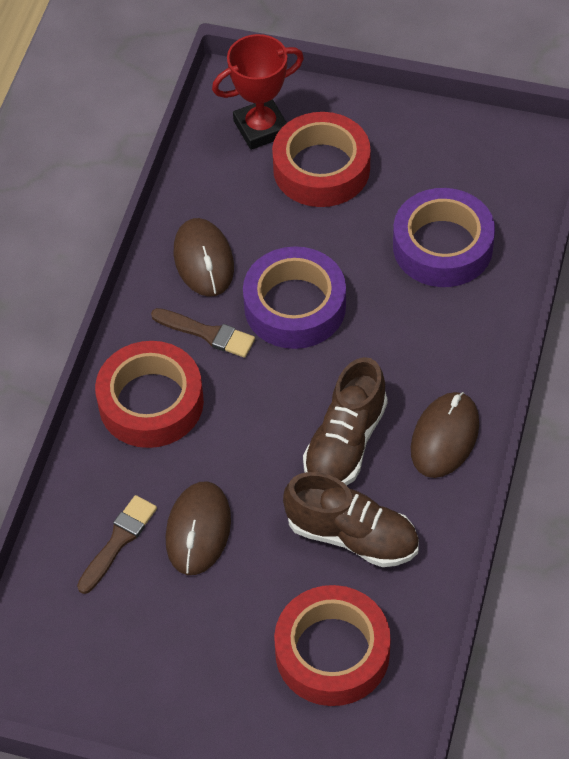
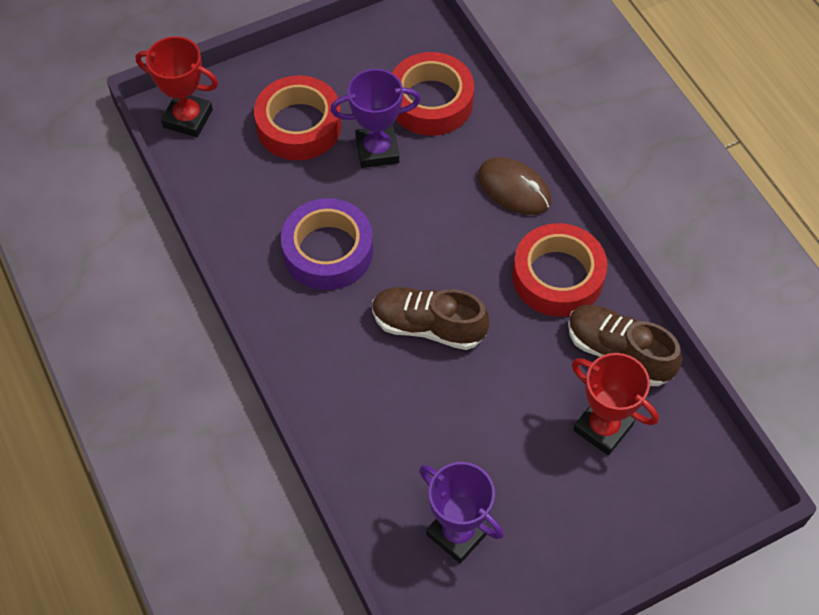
brown brush: 2 -> 0
brown mouse: 3 -> 1
purple tape: 2 -> 1
purple trophy: 0 -> 2
red trophy: 1 -> 2

